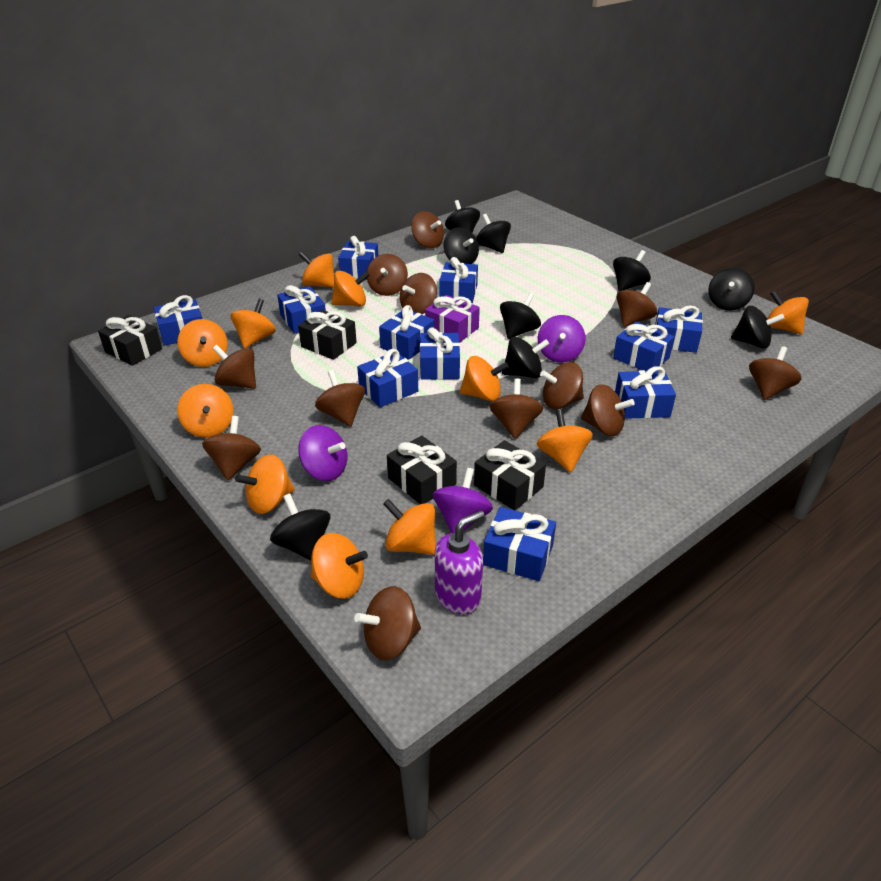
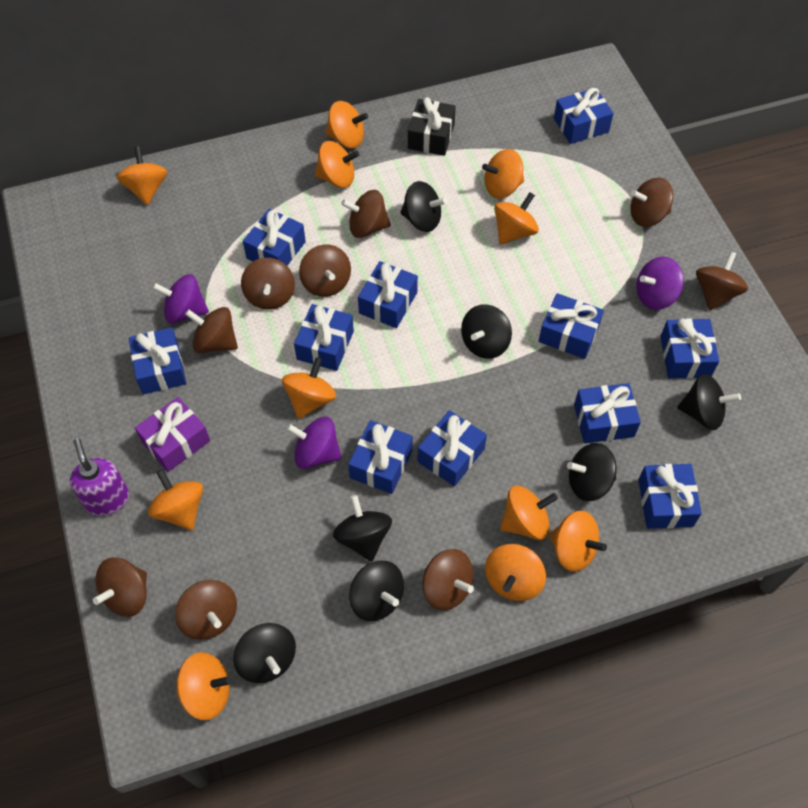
black gift: 4 -> 1
black spinning top: 9 -> 7
brown spinning top: 12 -> 9

